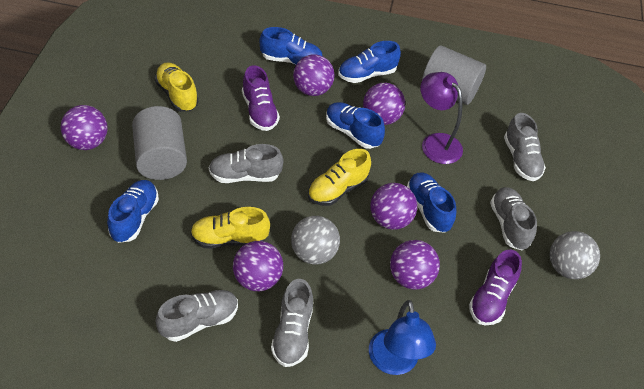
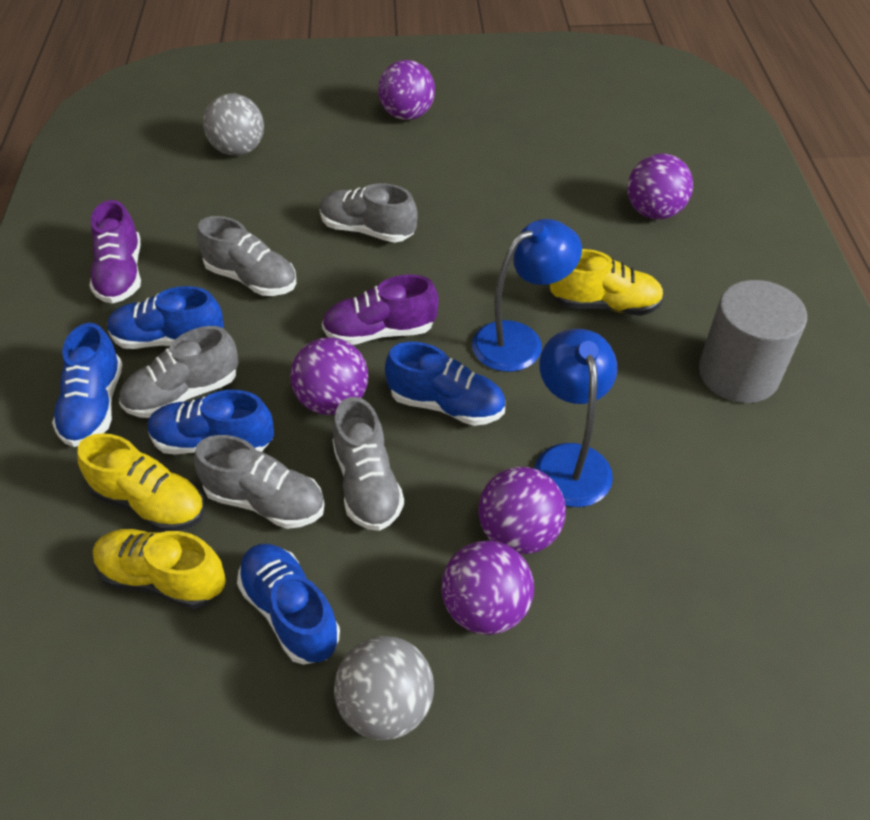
blue lamp: 1 -> 2
grey cylinder: 2 -> 1
purple ball: 6 -> 5
purple lamp: 1 -> 0

